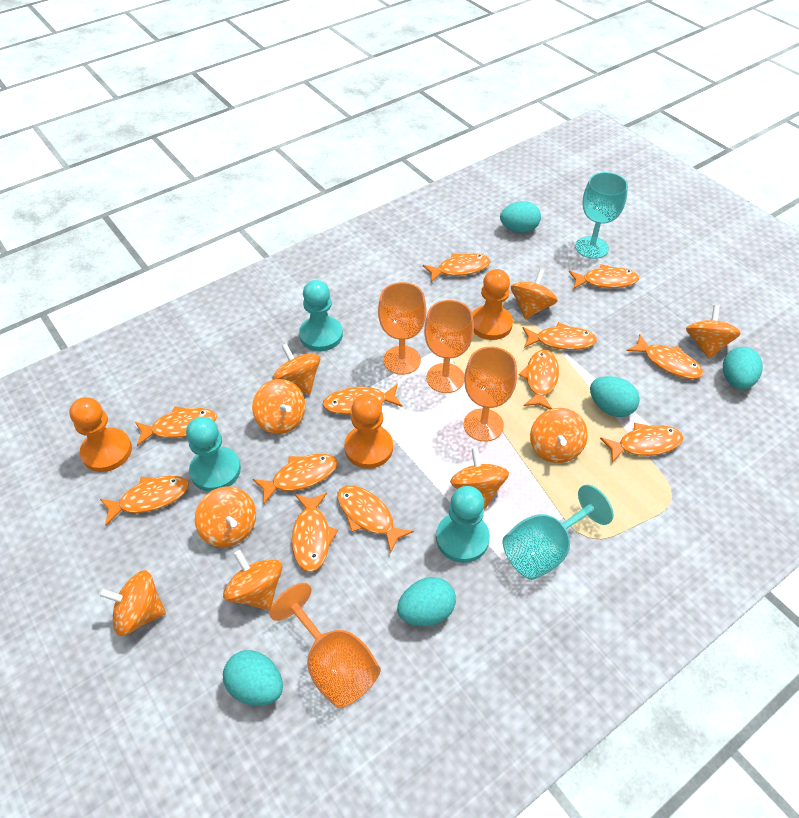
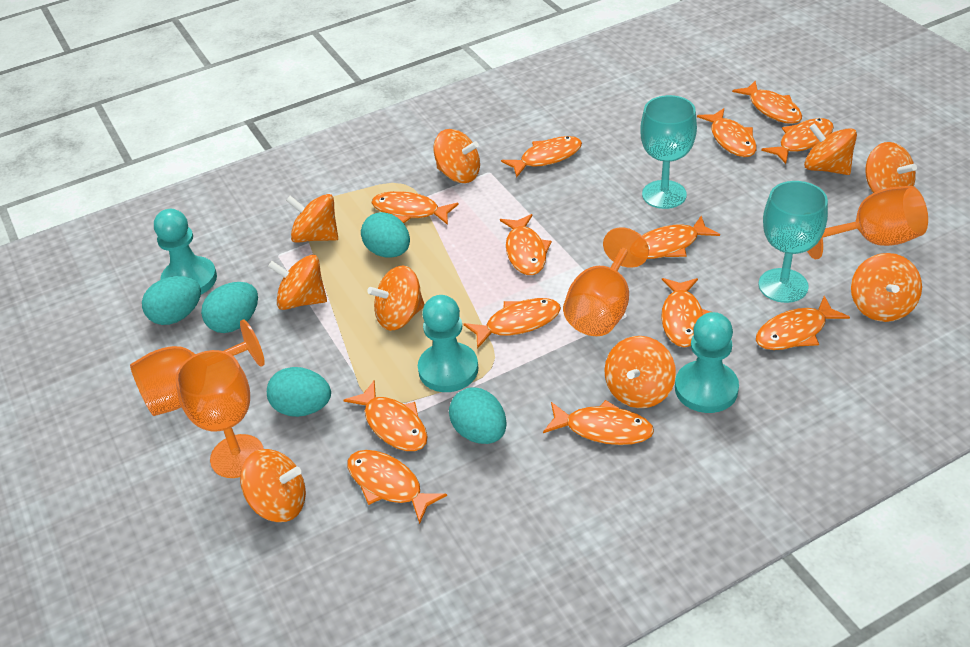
orange fish: 12 -> 13
orange pawn: 3 -> 0

